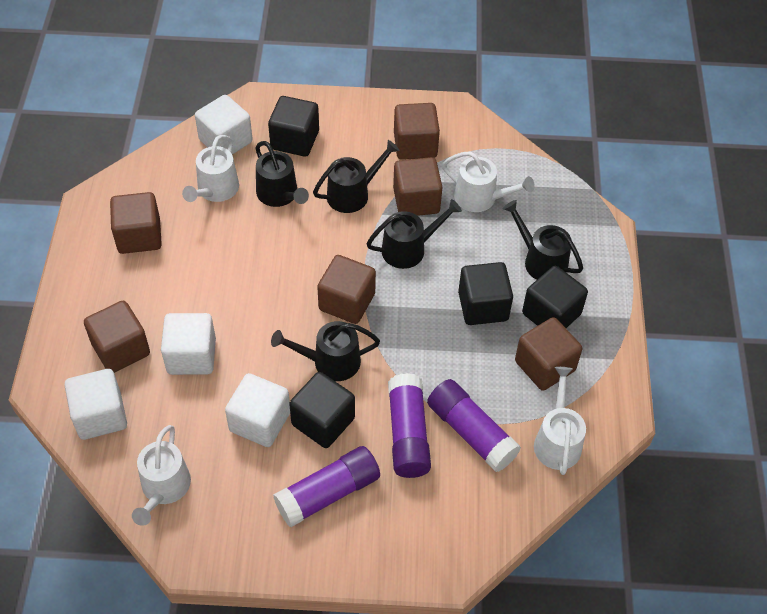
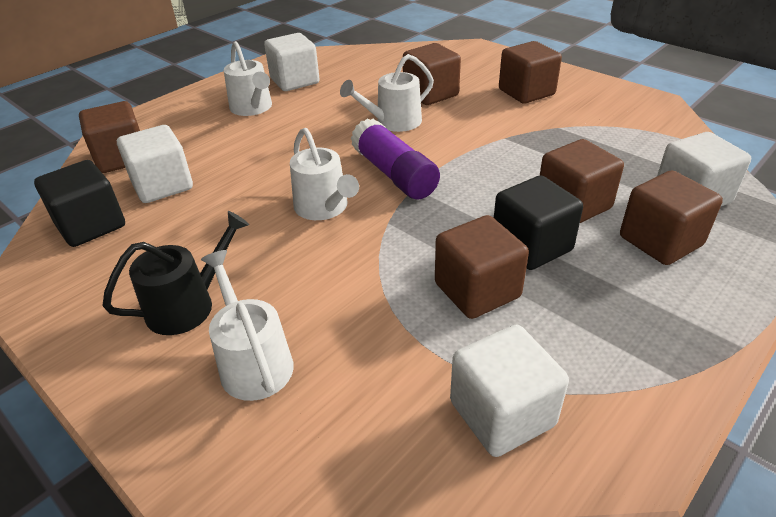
black cube: 4 -> 2
black watering can: 5 -> 1
purple glue stick: 3 -> 1

